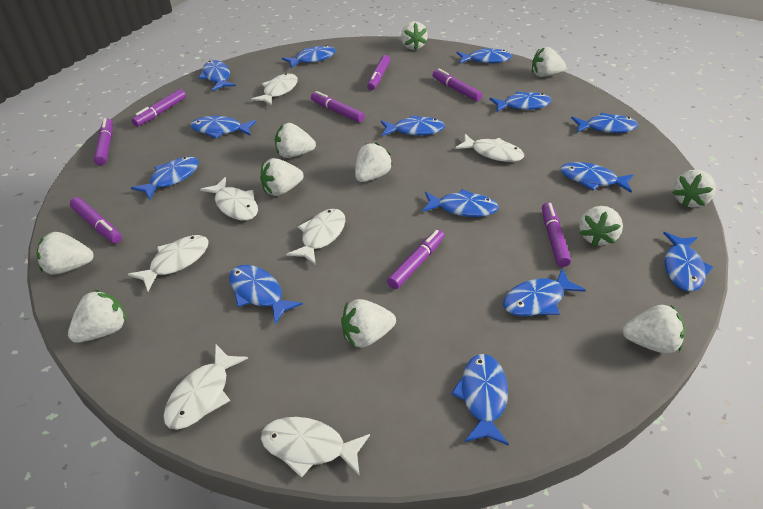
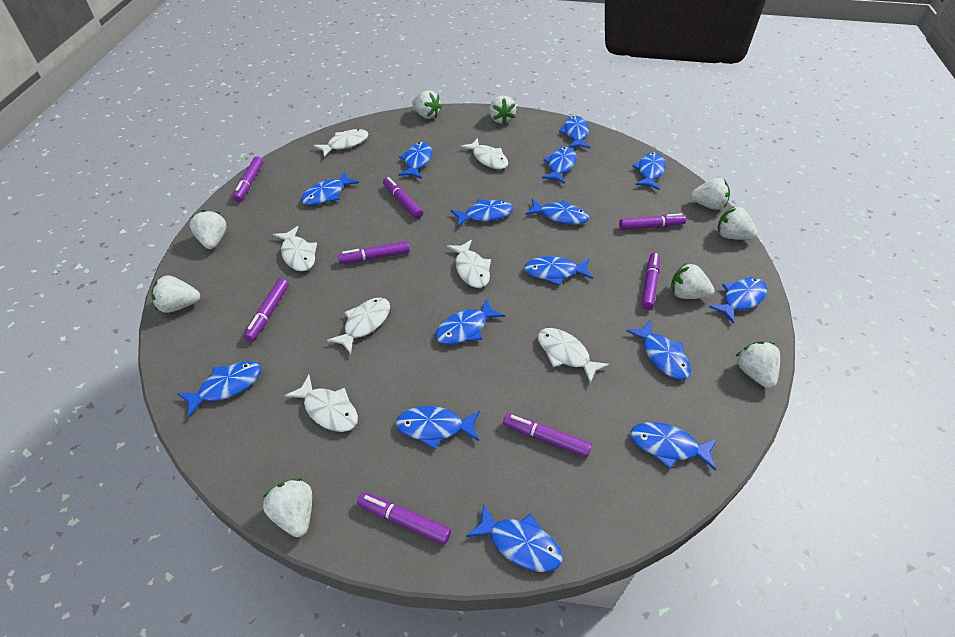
blue fish: 14 -> 15
white strawberry: 11 -> 9

